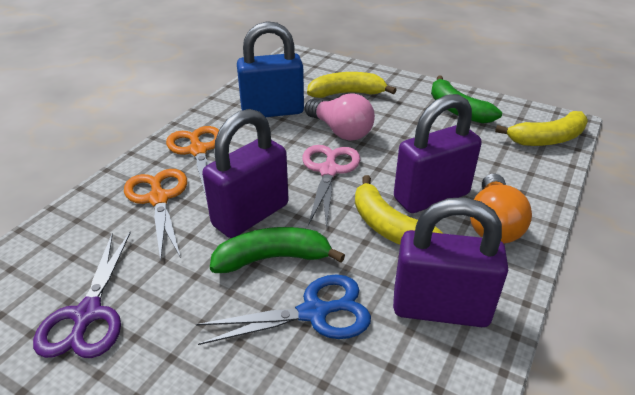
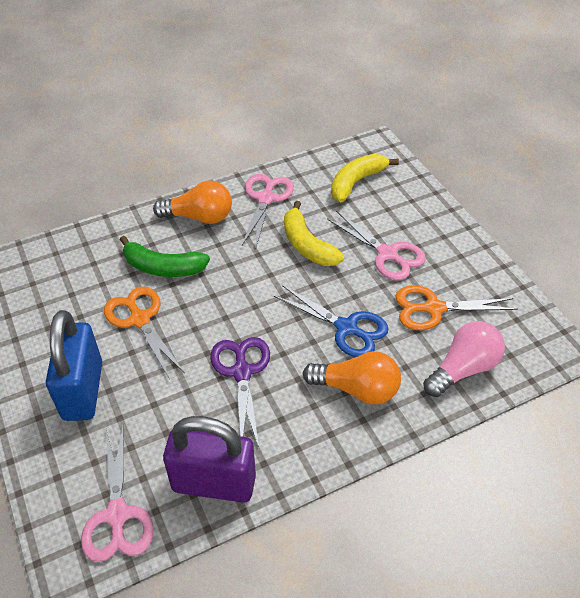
green banana: 2 -> 1
orange light bulb: 1 -> 2
pink scissors: 1 -> 3
purple padlock: 3 -> 1
yellow banana: 3 -> 2

